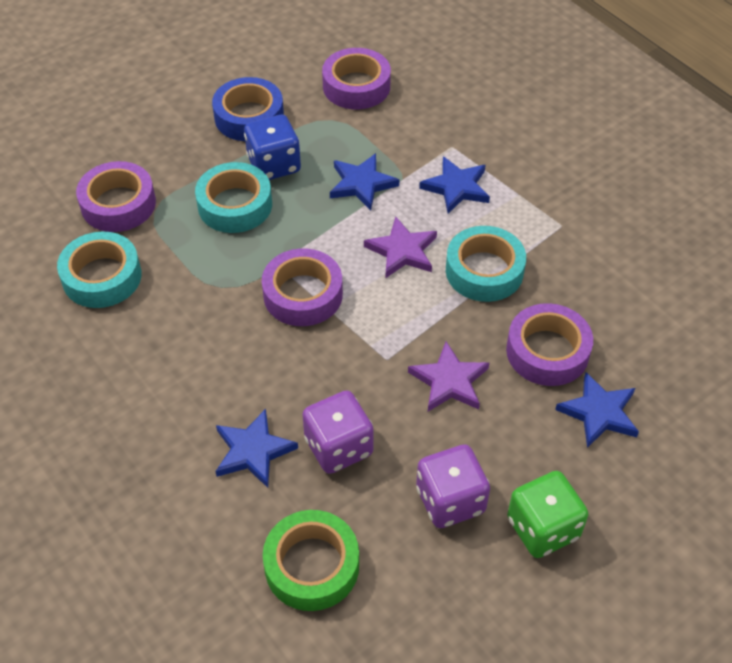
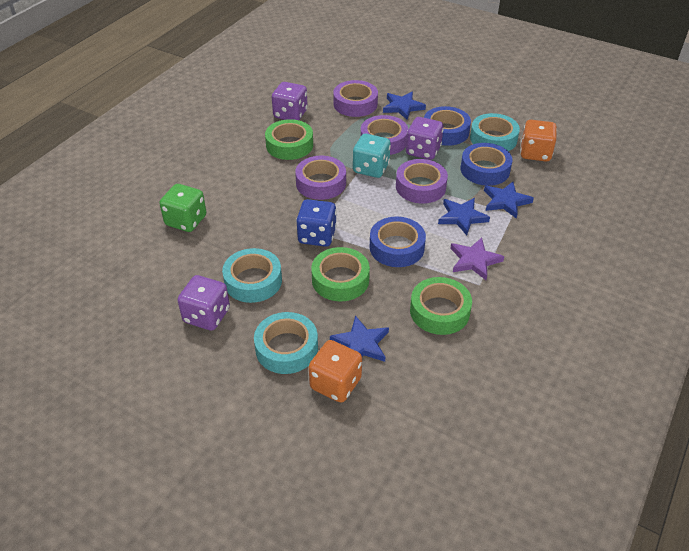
blue tape: 1 -> 3
green tape: 1 -> 3
orange dice: 0 -> 2
purple dice: 2 -> 3
purple star: 2 -> 1
turquoise dice: 0 -> 1

